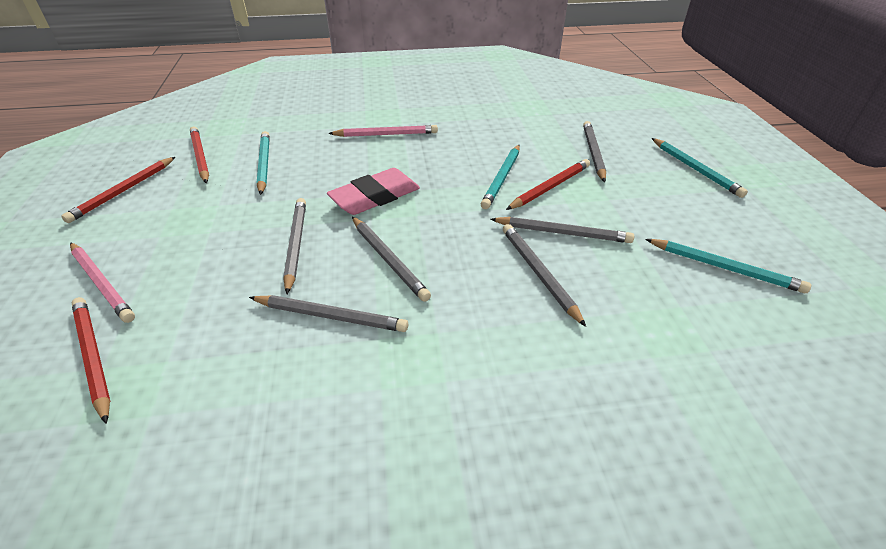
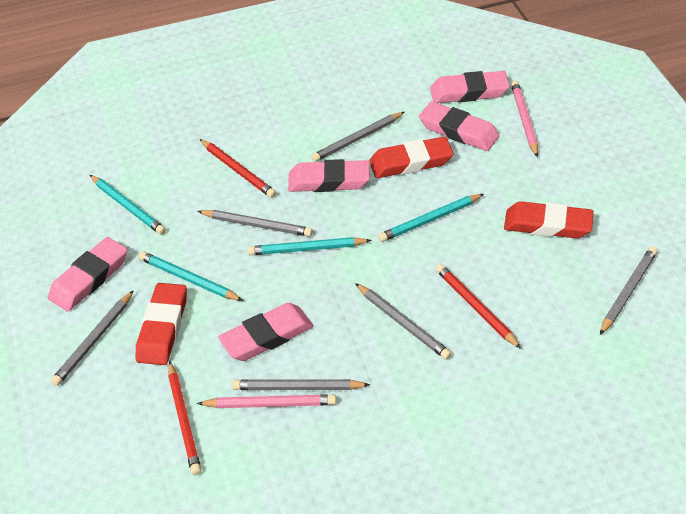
pink eraser: 1 -> 5
red eraser: 0 -> 3
red pencil: 4 -> 3

